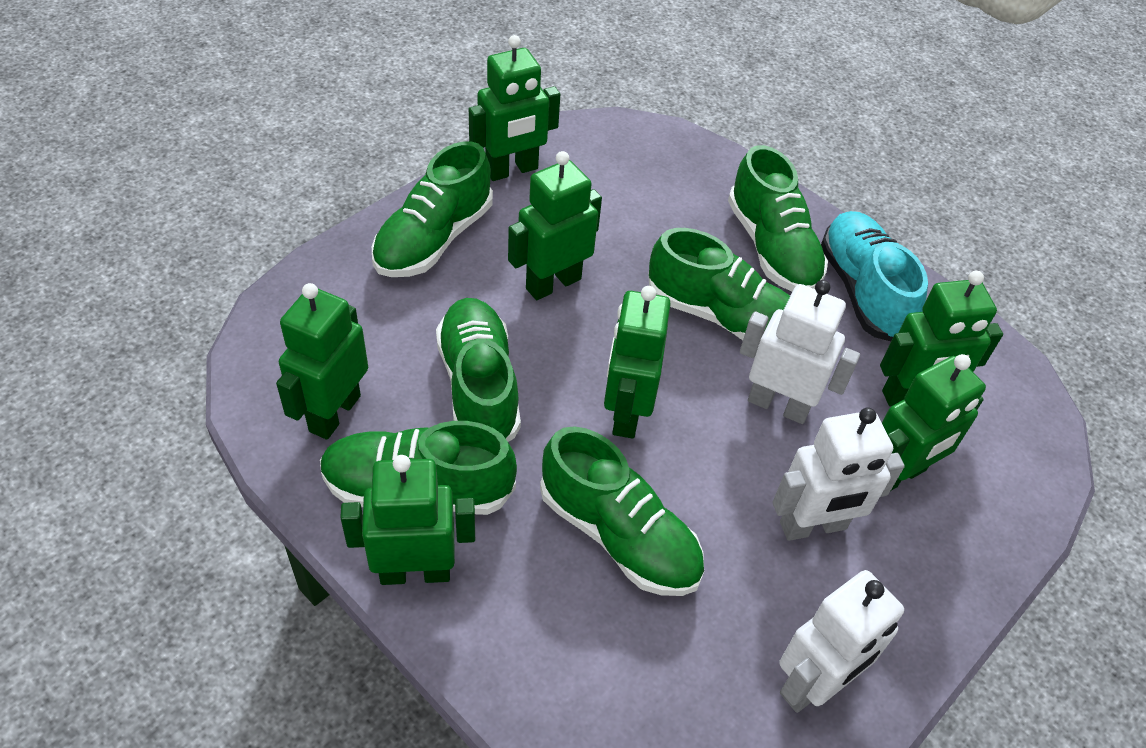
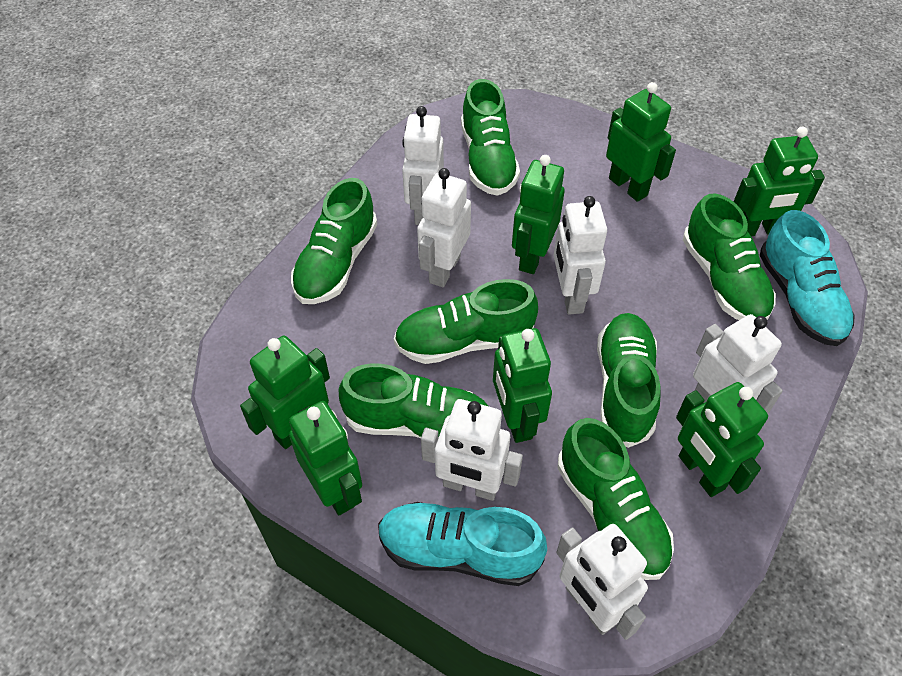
green shoe: 6 -> 7
turquoise shoe: 1 -> 2
white robot: 3 -> 6

